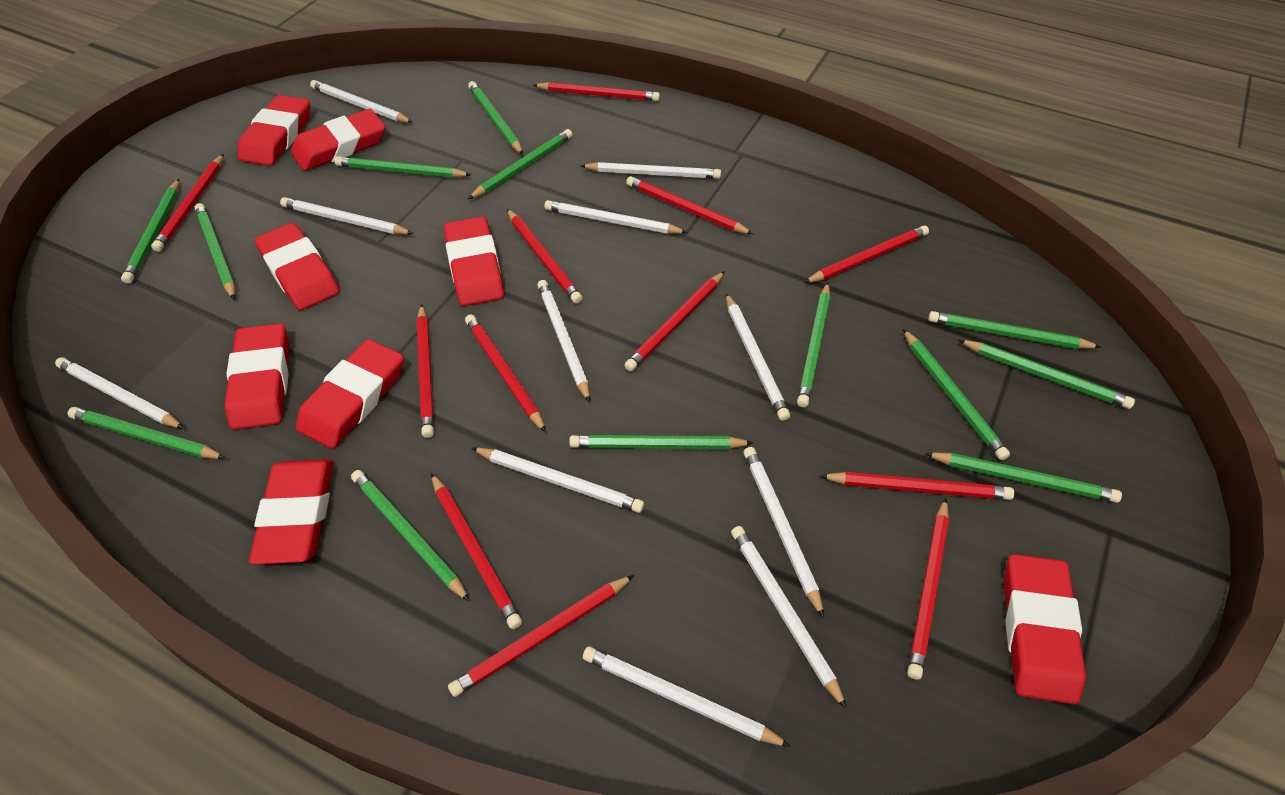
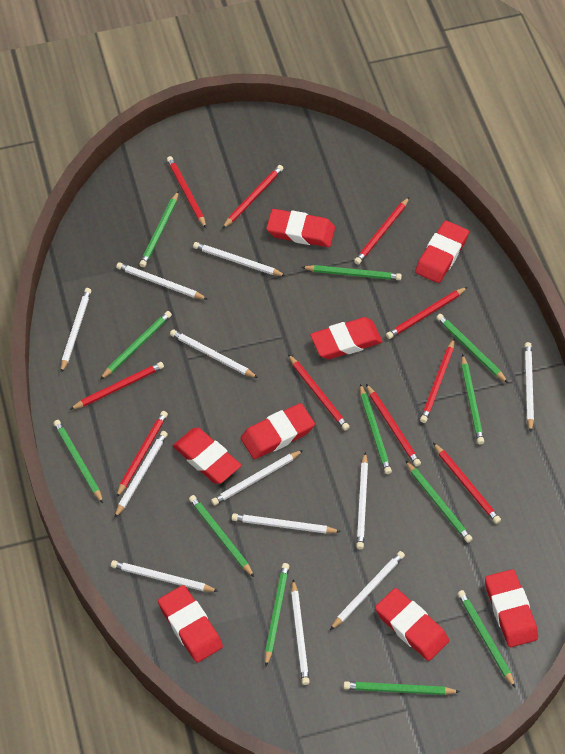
green pencil: 13 -> 12
red pencil: 12 -> 10
white pencil: 11 -> 12

